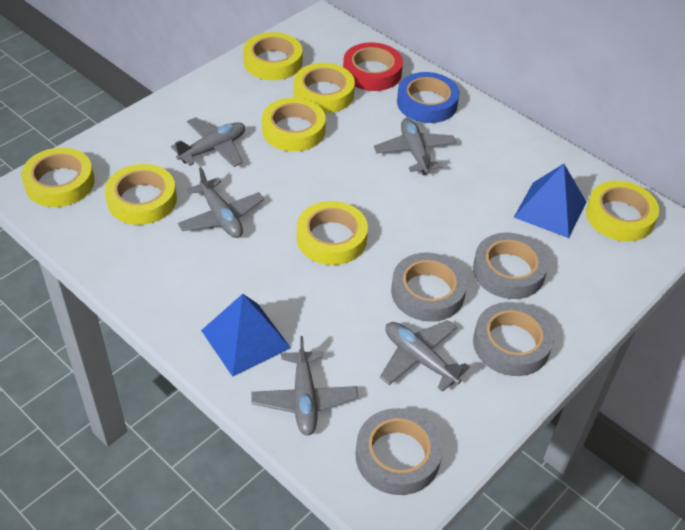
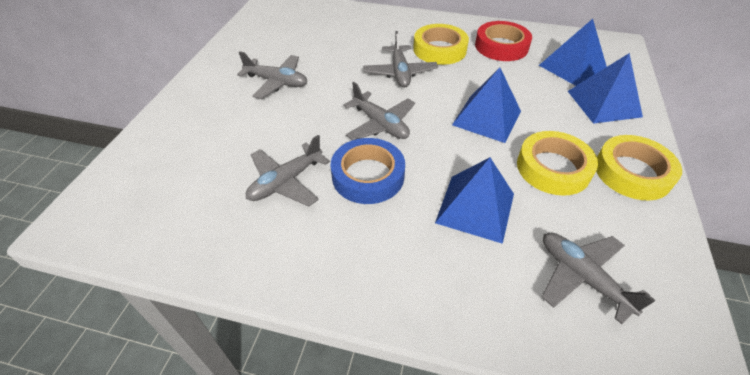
blue pyramid: 2 -> 4
grey tape: 4 -> 0
yellow tape: 7 -> 3

